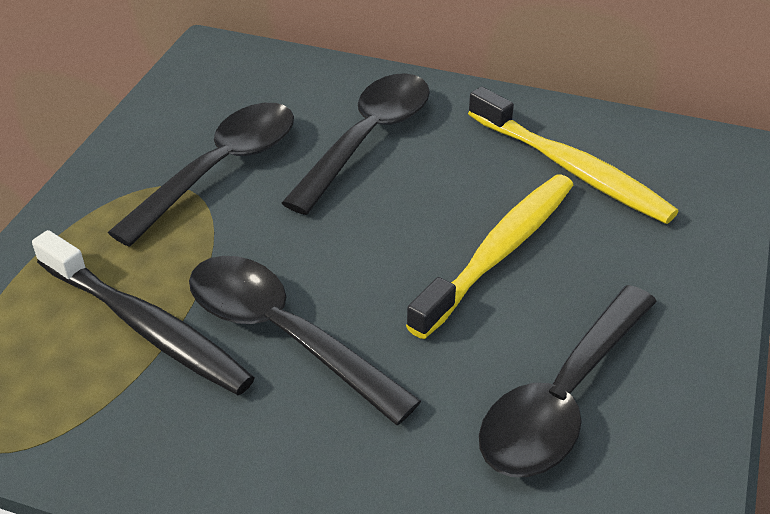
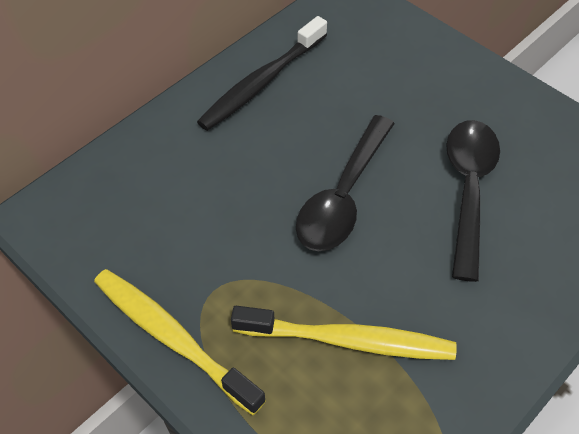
black spoon: 4 -> 2

